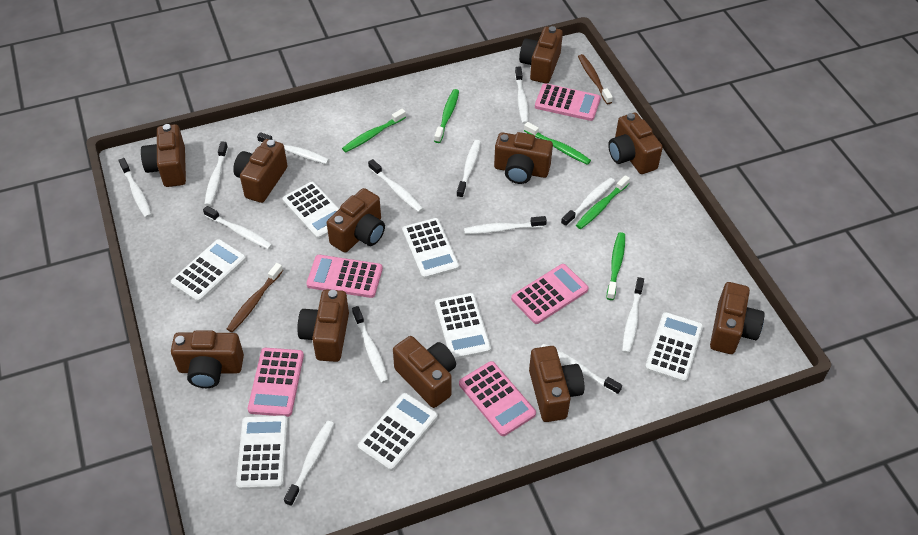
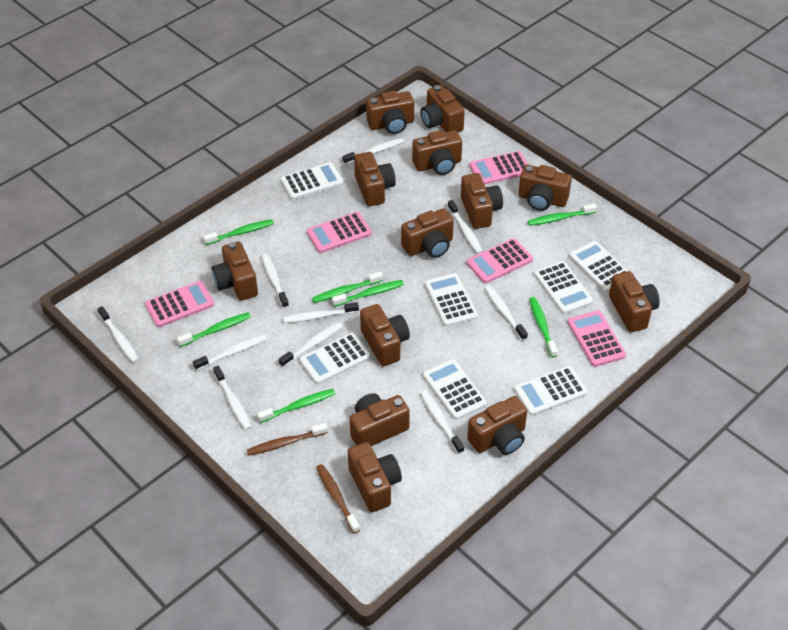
brown camera: 11 -> 13
green toothbrush: 5 -> 7
white toothbrush: 13 -> 10

